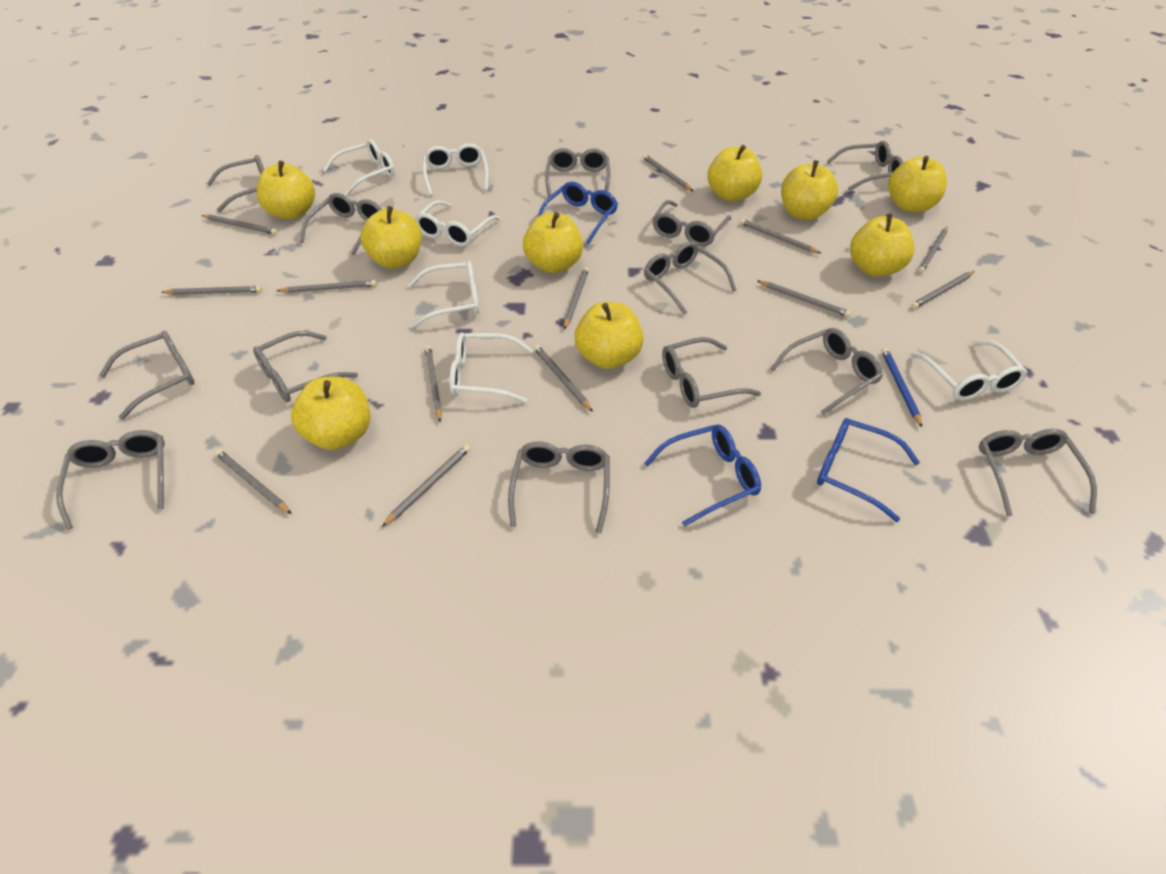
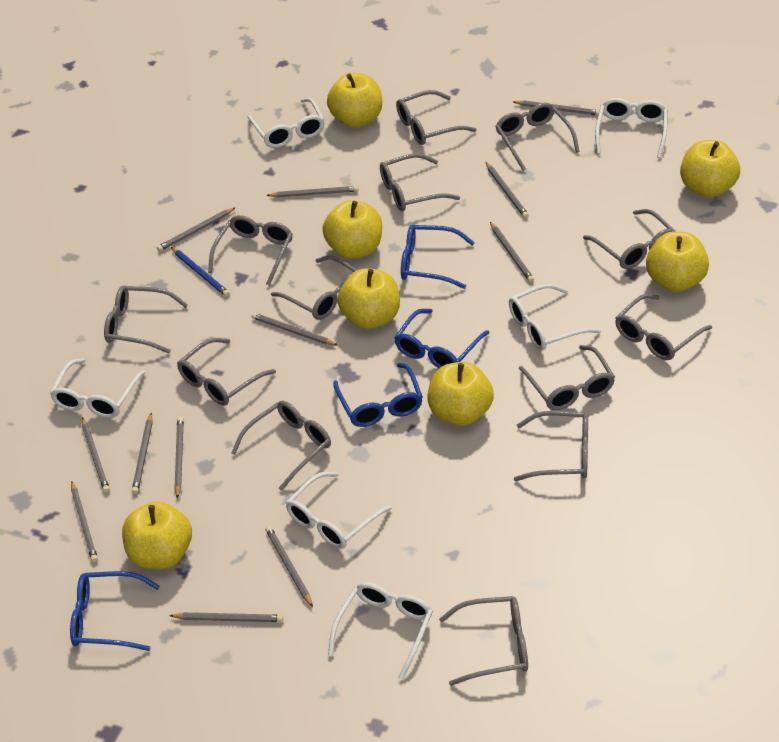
blue glasses: 3 -> 4
grey pencil: 13 -> 12
yellow apple: 9 -> 7

